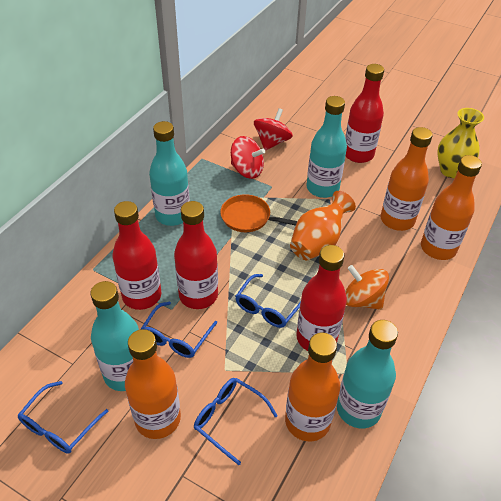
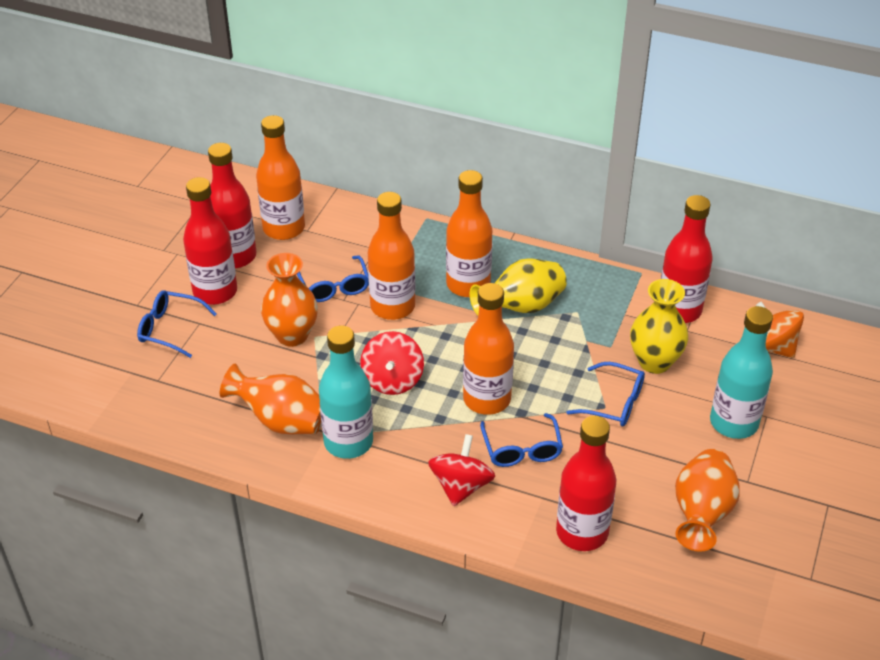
orange pan: 1 -> 0
orange vase: 1 -> 3
turquoise bottle: 4 -> 2
yellow vase: 1 -> 2

